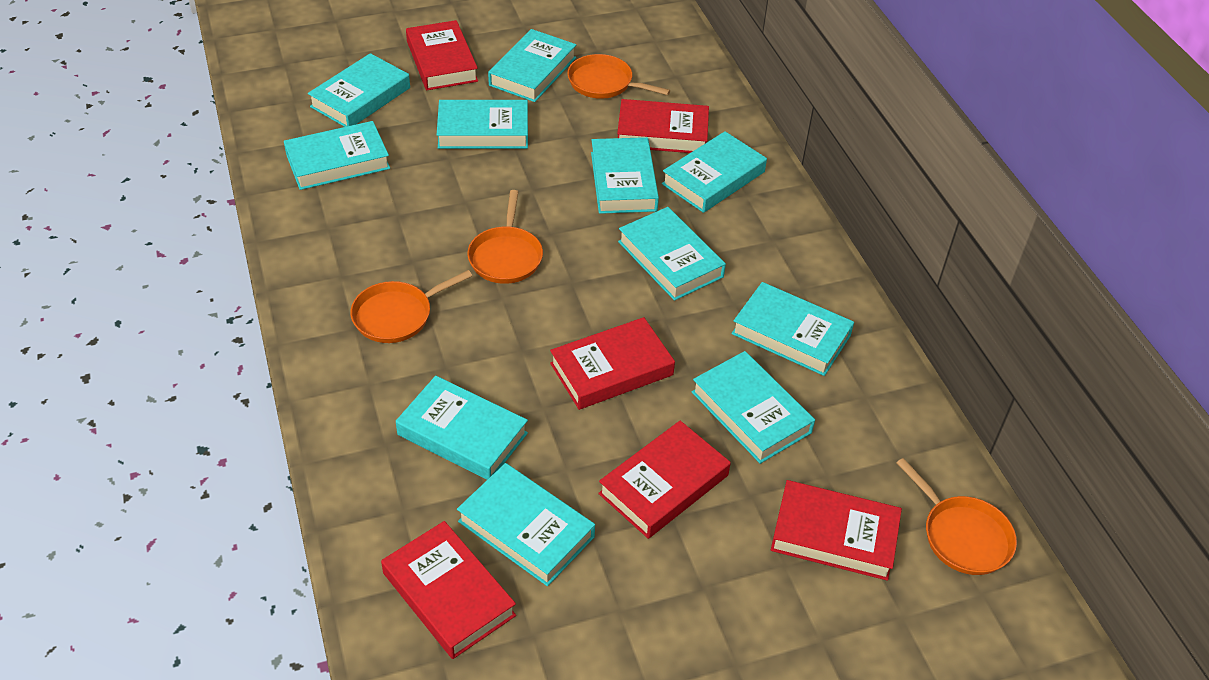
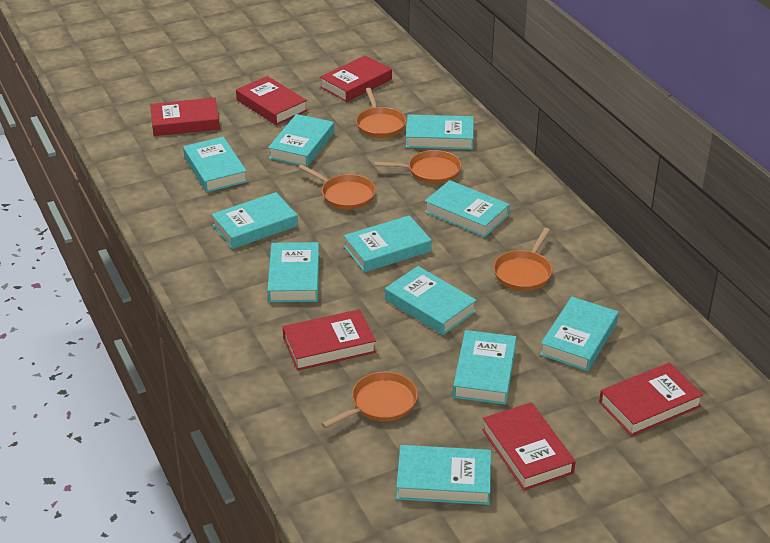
orange pan: 4 -> 5

